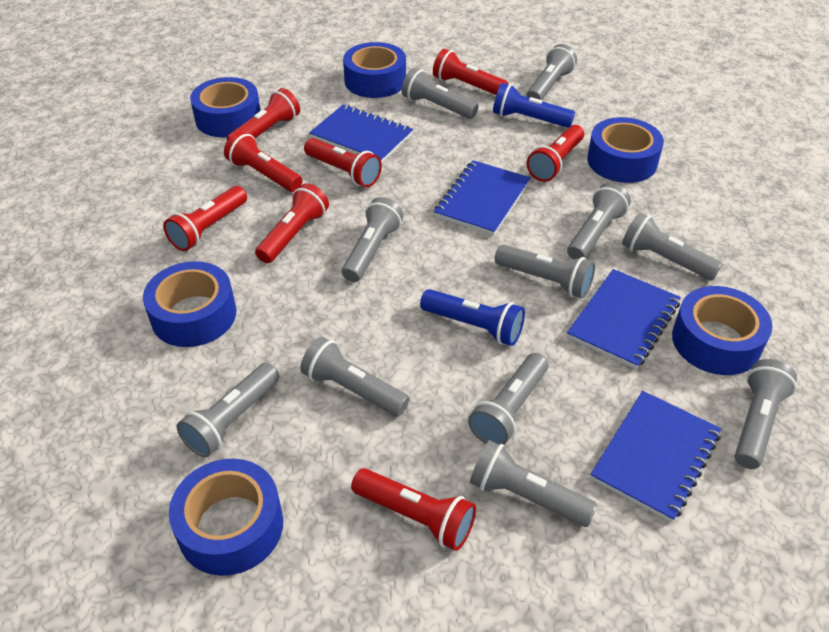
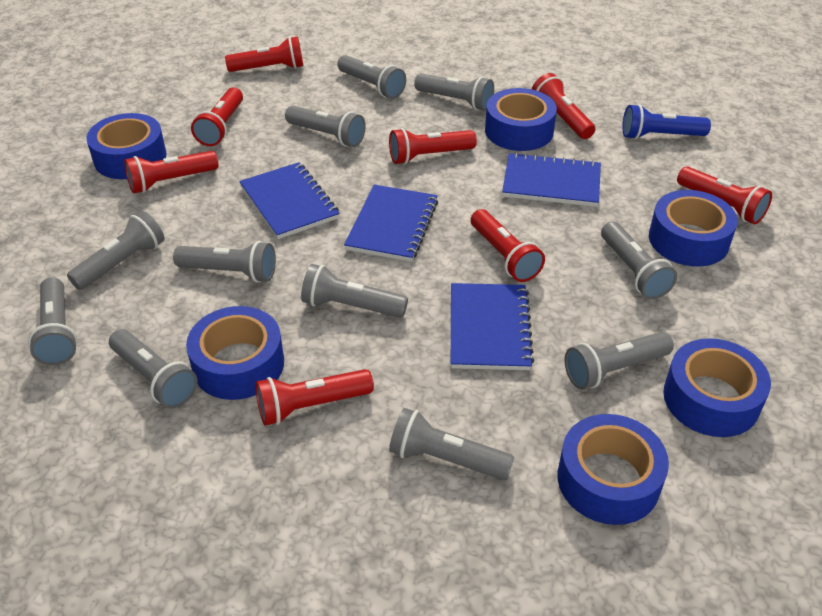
blue flashlight: 2 -> 1

